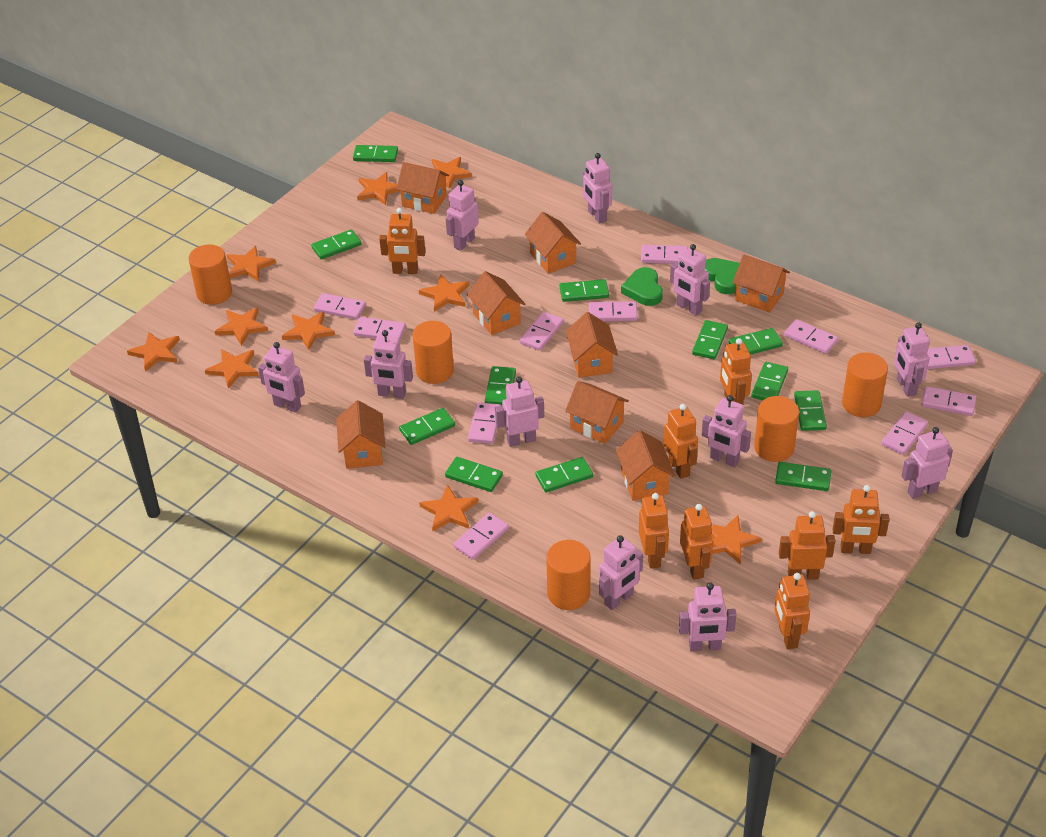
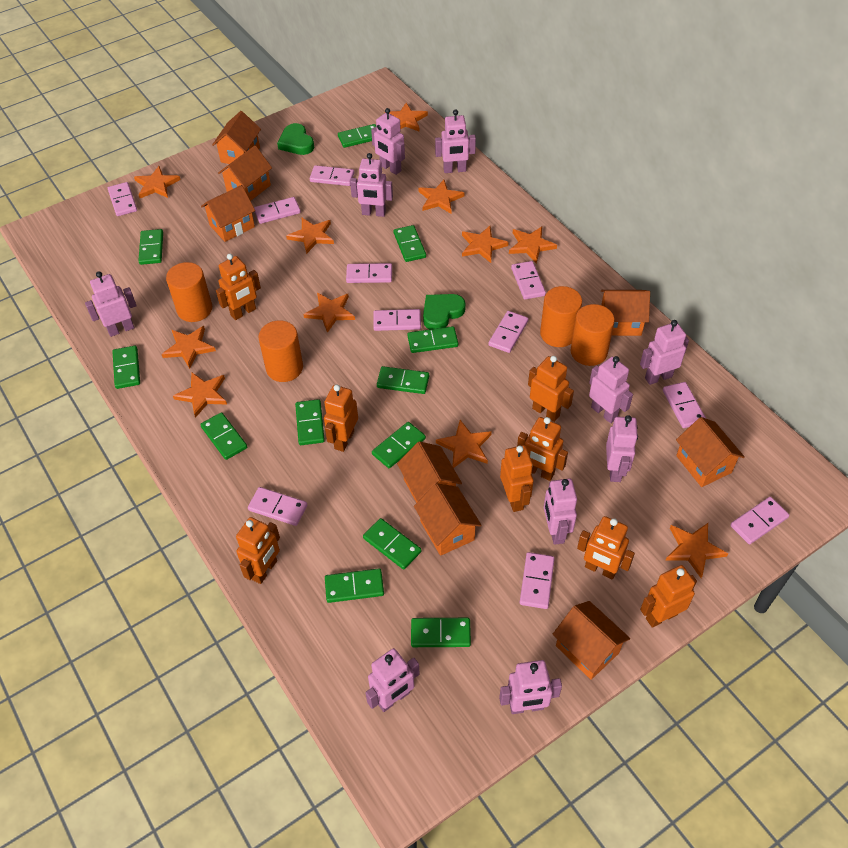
orange cylinder: 5 -> 4
orange star: 10 -> 11
pink robot: 11 -> 10

